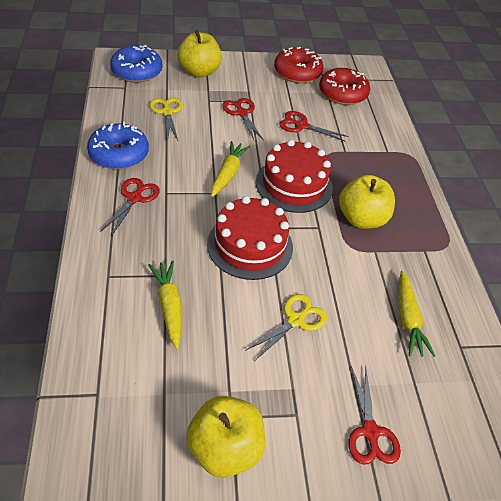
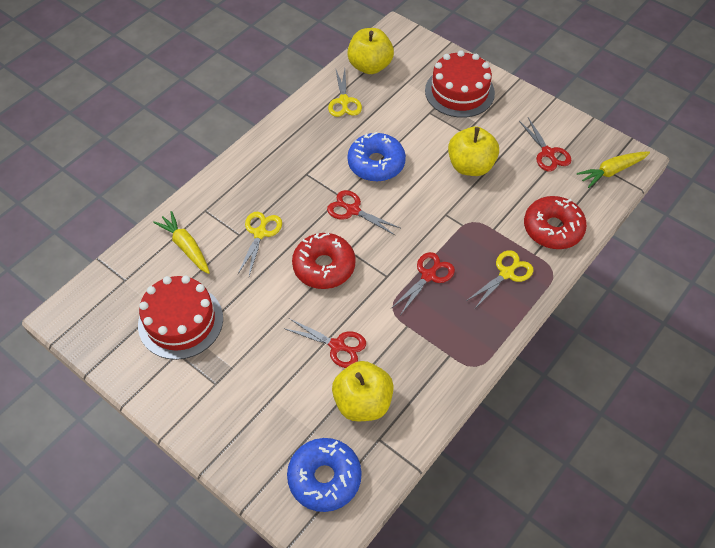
yellow carrot: 3 -> 2
yellow scissors: 2 -> 3

